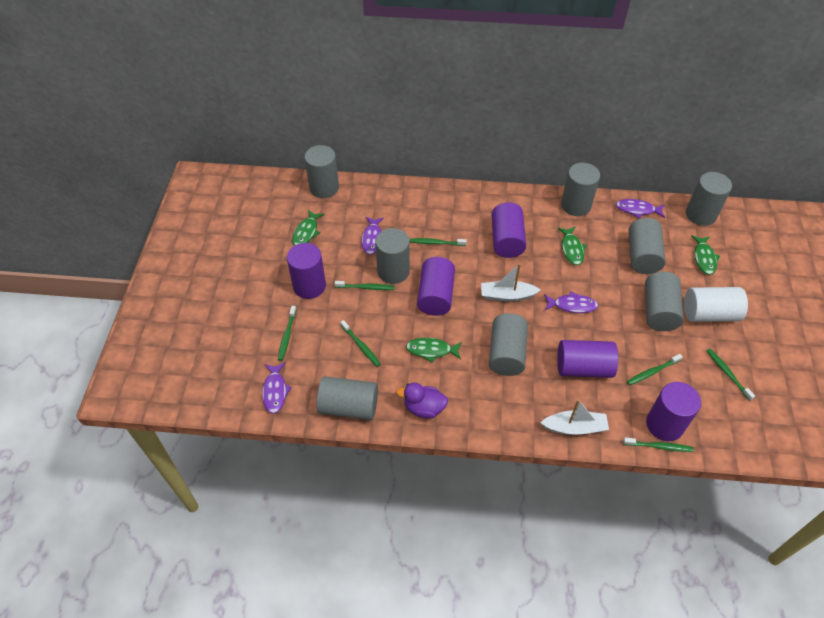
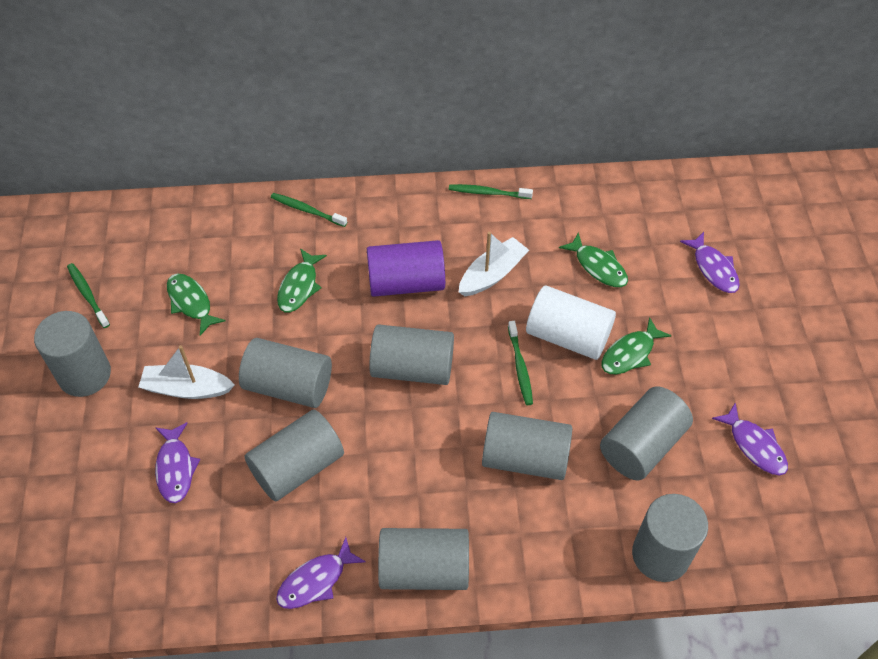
green toothbrush: 7 -> 4
purple cylinder: 5 -> 1
purple duck: 1 -> 0

